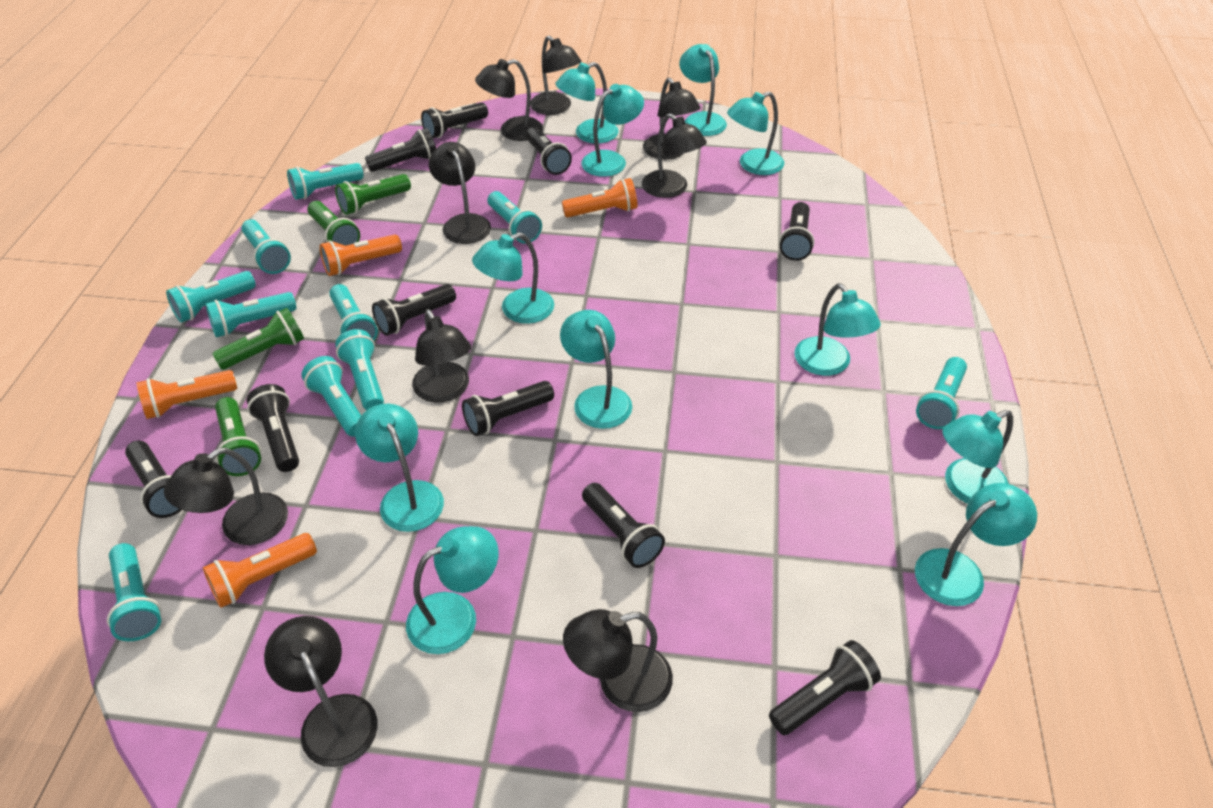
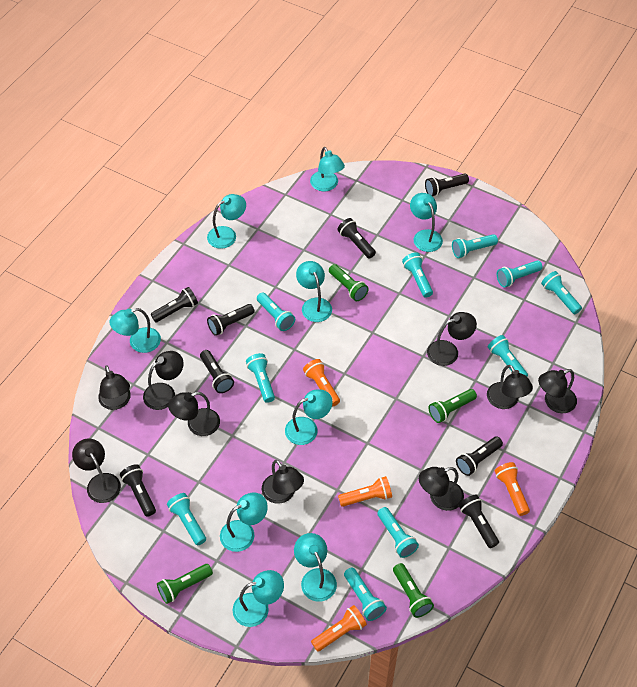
black flashlight: 10 -> 8
turquoise lamp: 11 -> 9

